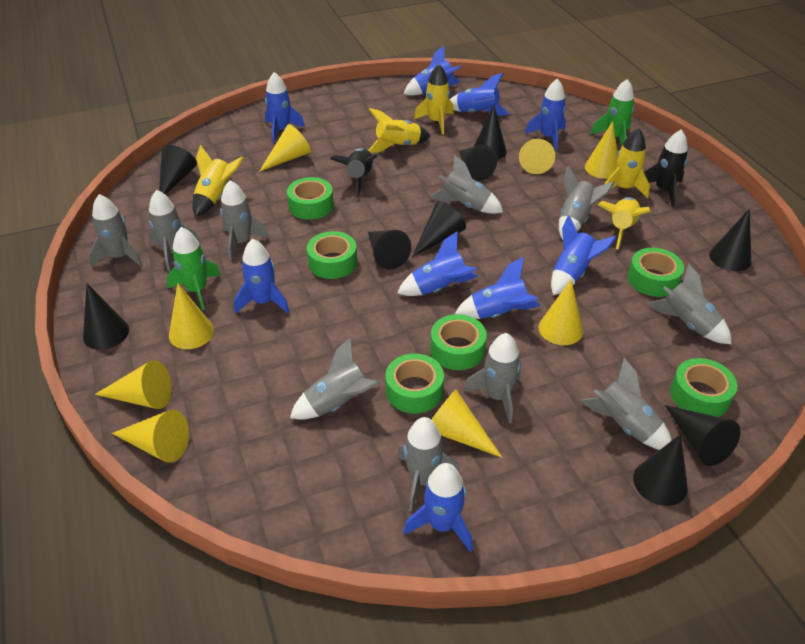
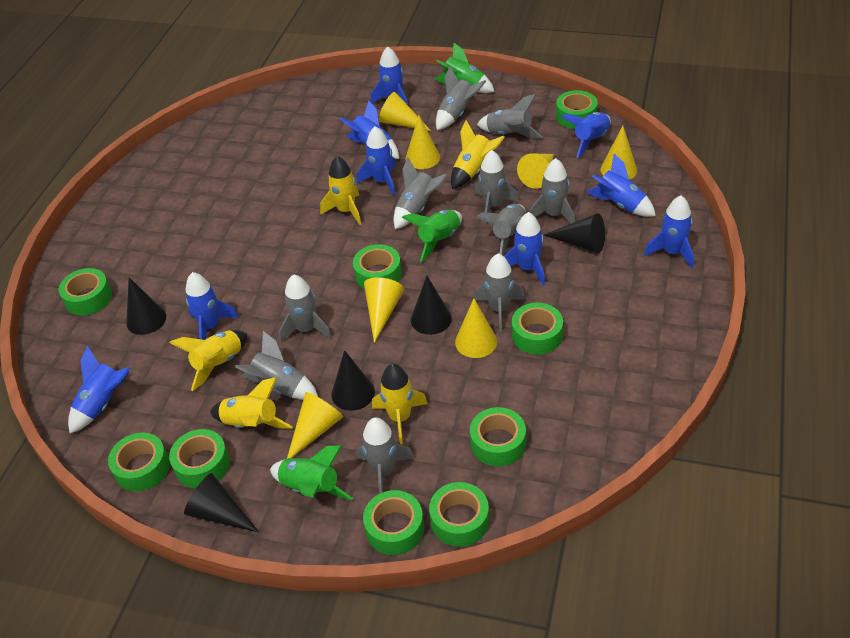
black cone: 9 -> 5
black rocket: 2 -> 0
green rocket: 2 -> 3
green tape: 6 -> 9
yellow cone: 8 -> 7

